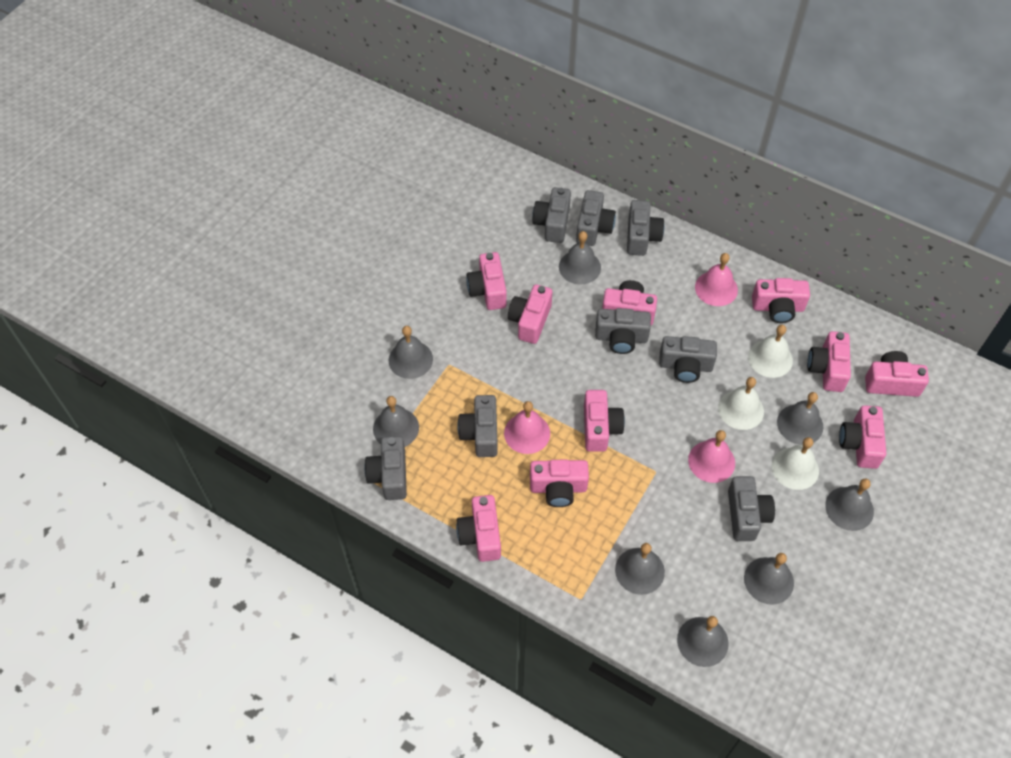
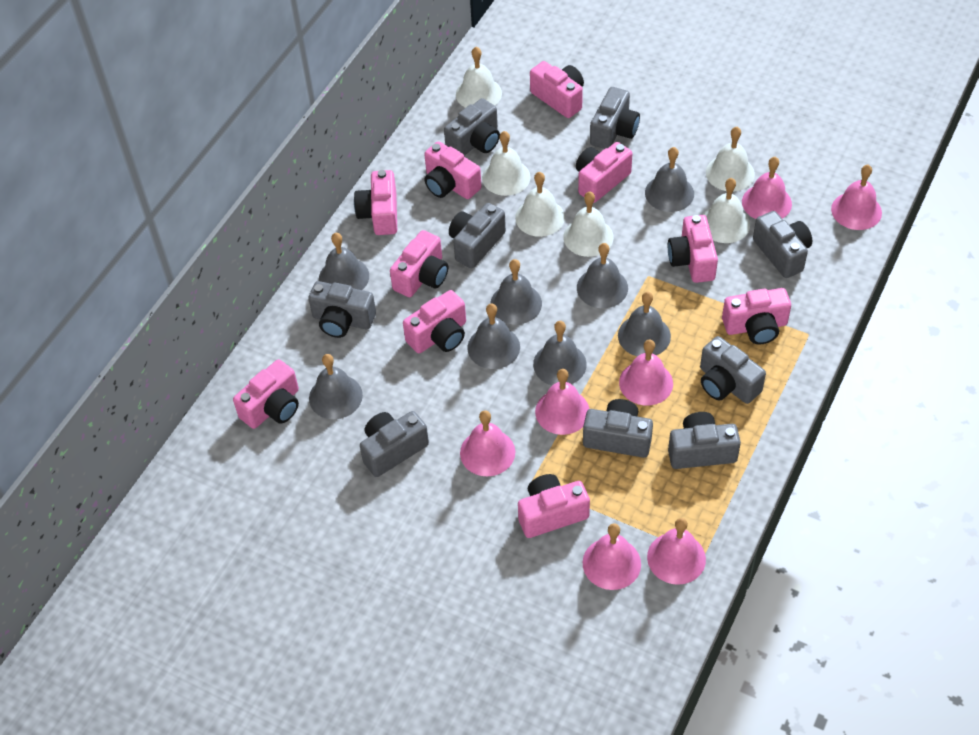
grey camera: 8 -> 9
pink bell: 3 -> 7
white bell: 3 -> 6

